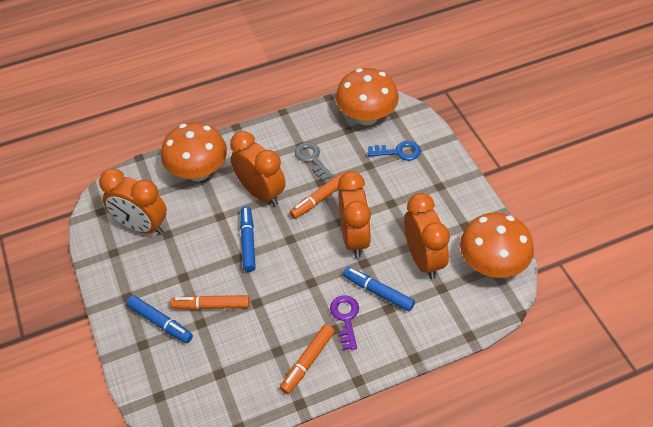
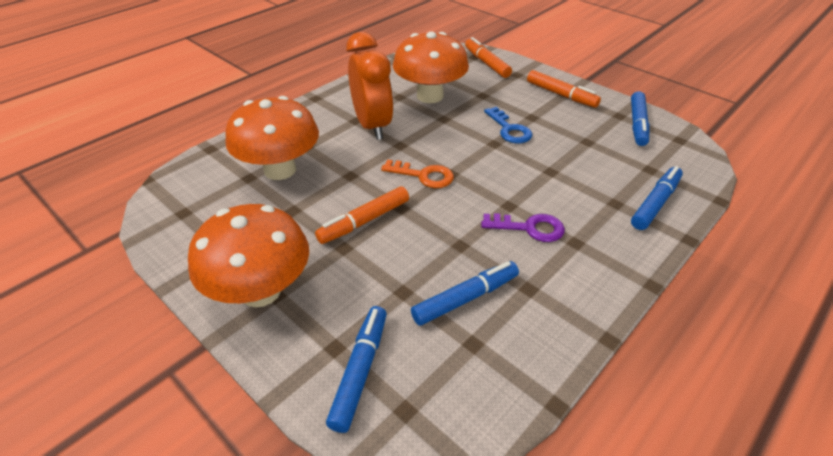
blue marker: 3 -> 4
grey key: 1 -> 0
orange clock: 4 -> 1
orange key: 0 -> 1

